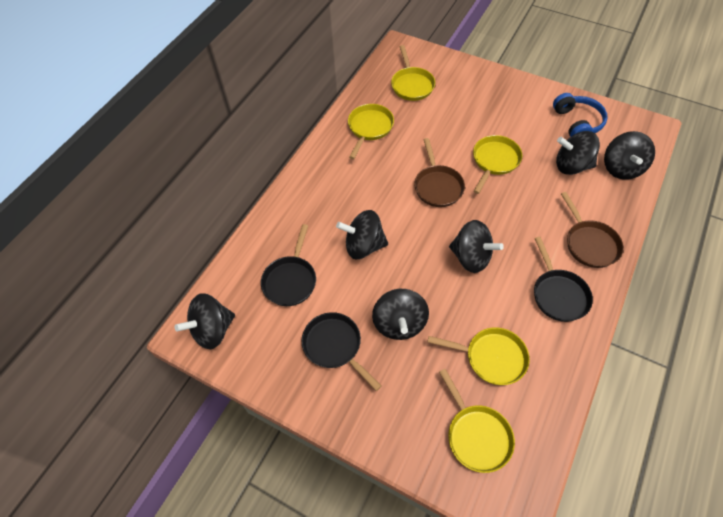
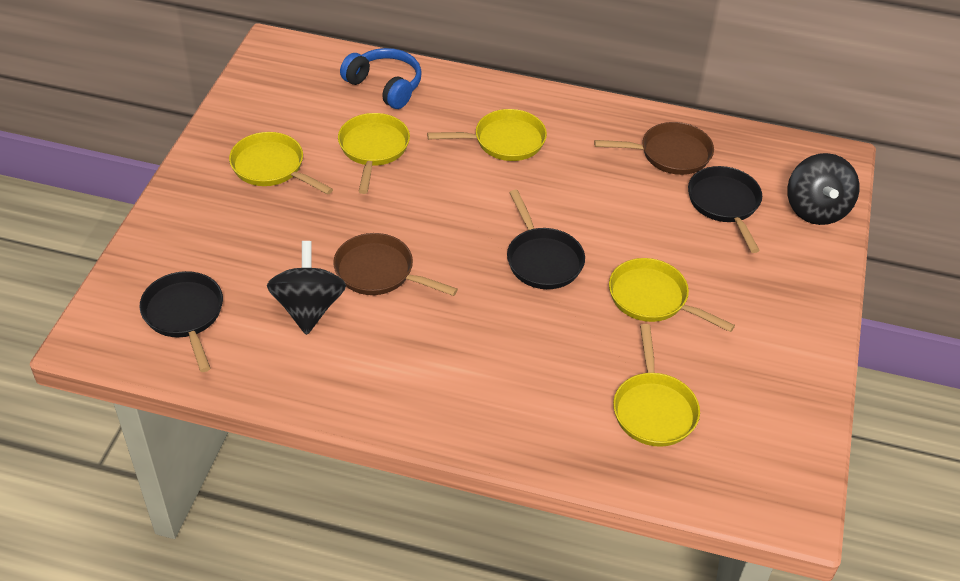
black spinning top: 6 -> 2

